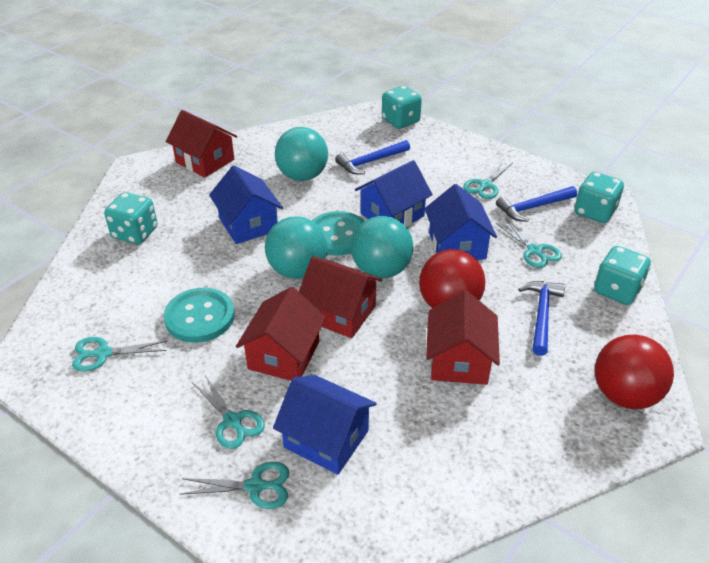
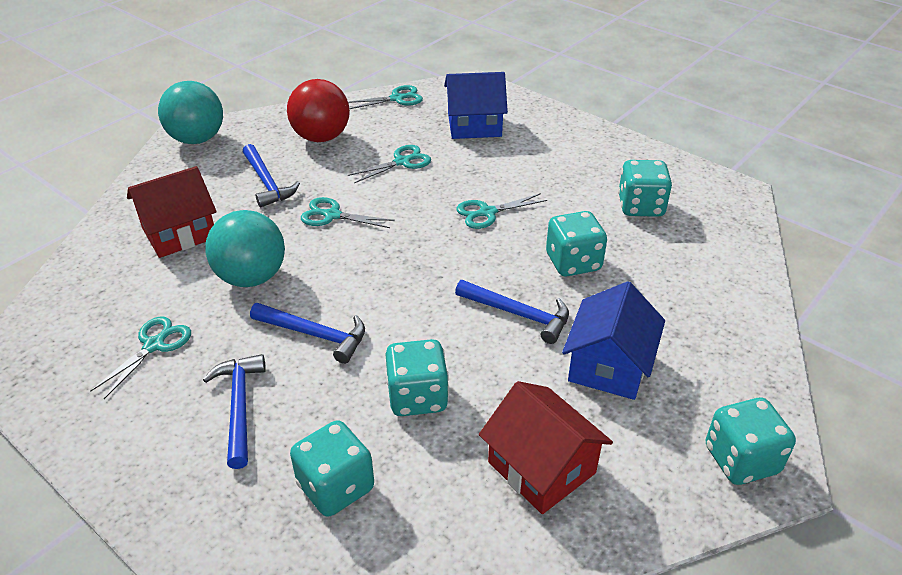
blue hammer: 3 -> 4
blue house: 4 -> 2
red ball: 2 -> 1
red house: 4 -> 2
turquoise ball: 3 -> 2
turquoise button: 2 -> 0
turquoise dice: 4 -> 5

